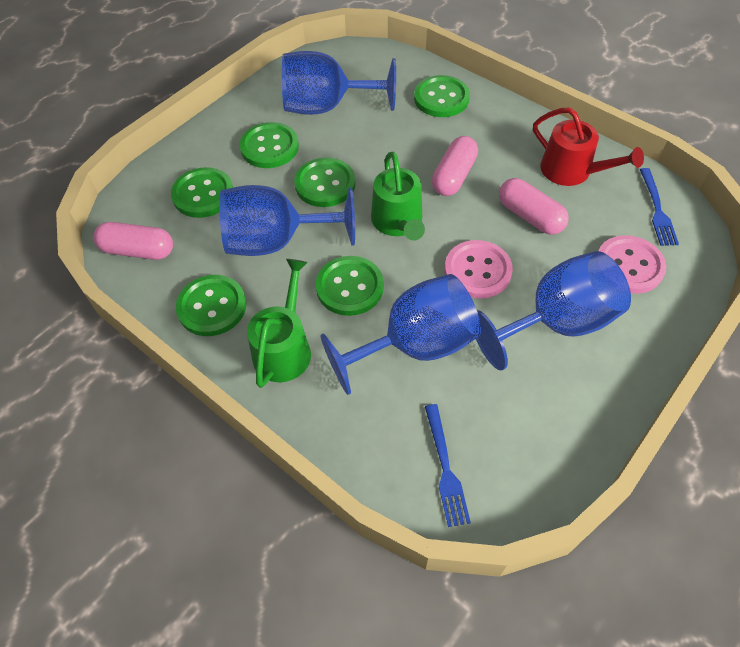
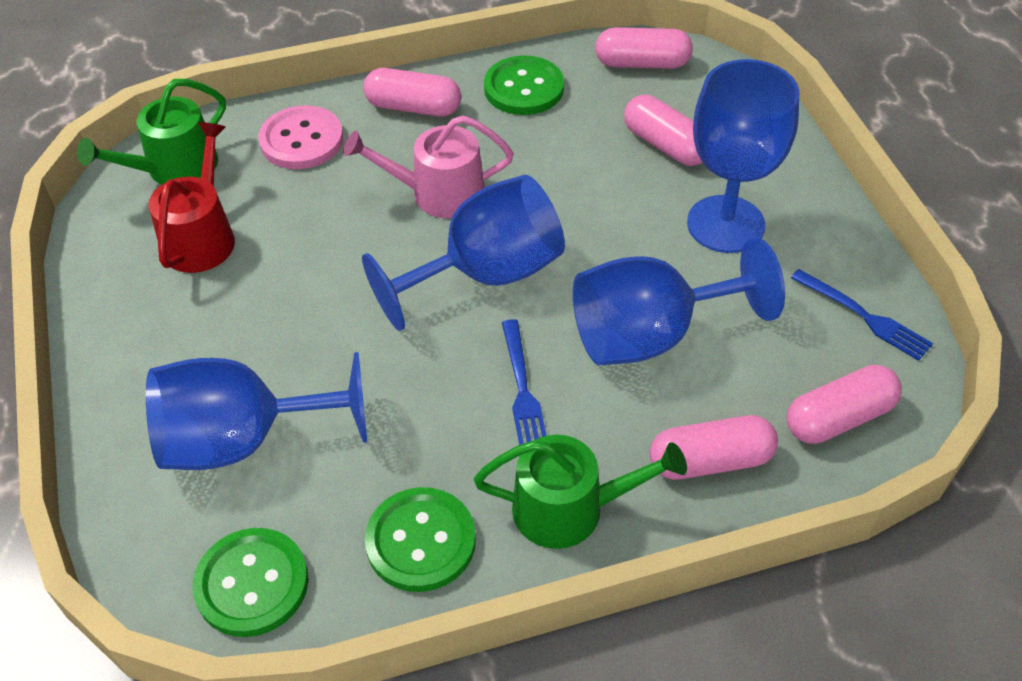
green button: 6 -> 3
pink button: 2 -> 1
pink capsule: 3 -> 5
pink watering can: 0 -> 1

